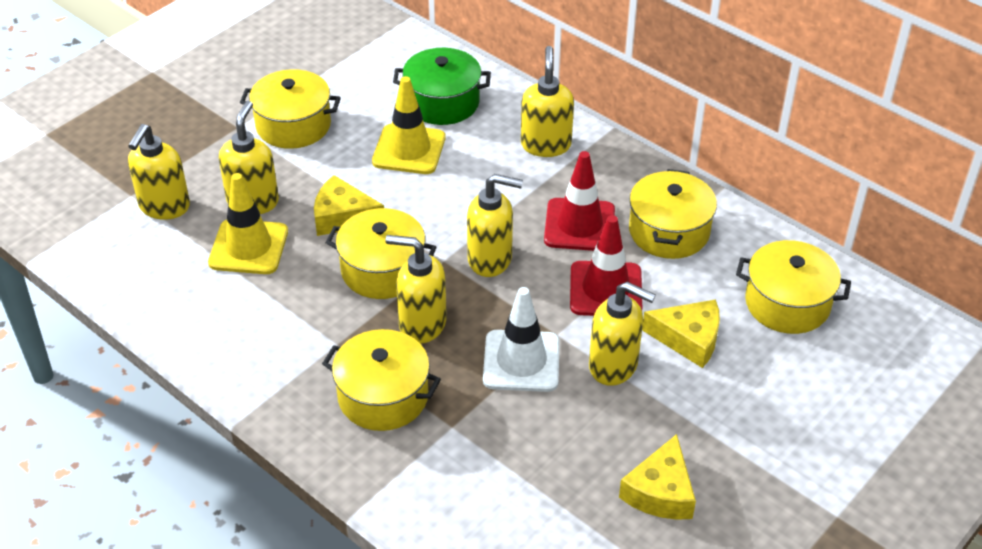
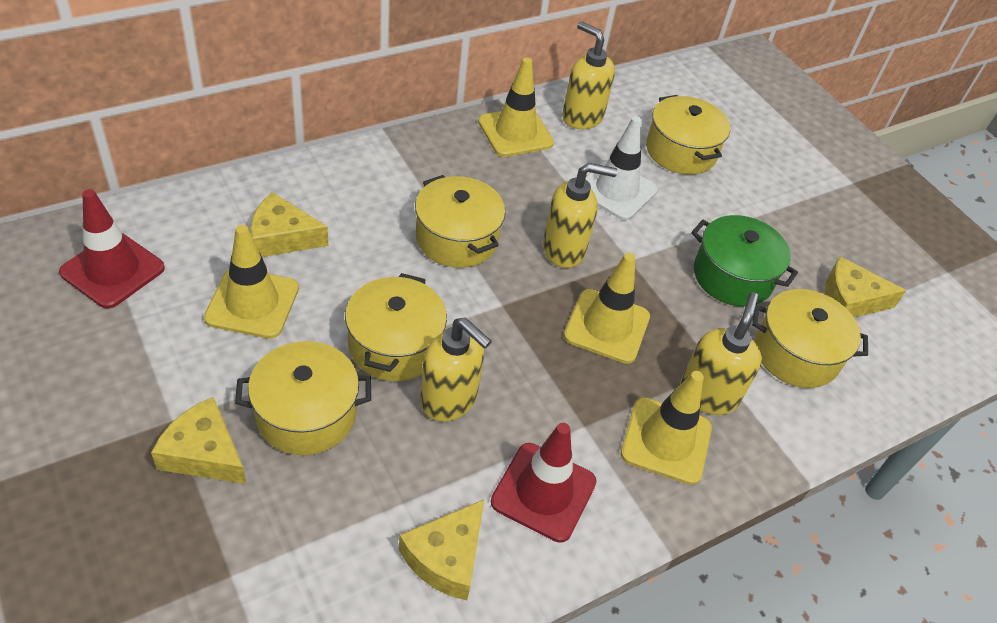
yellow cheese: 3 -> 4
yellow soap dispenser: 6 -> 4
yellow traffic cone: 2 -> 4

